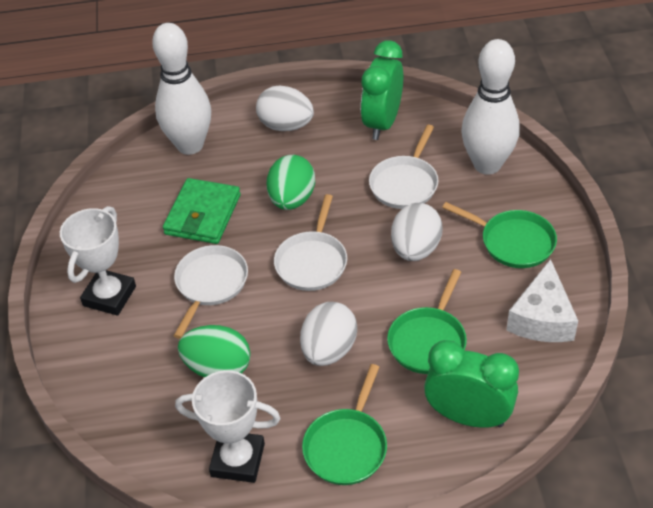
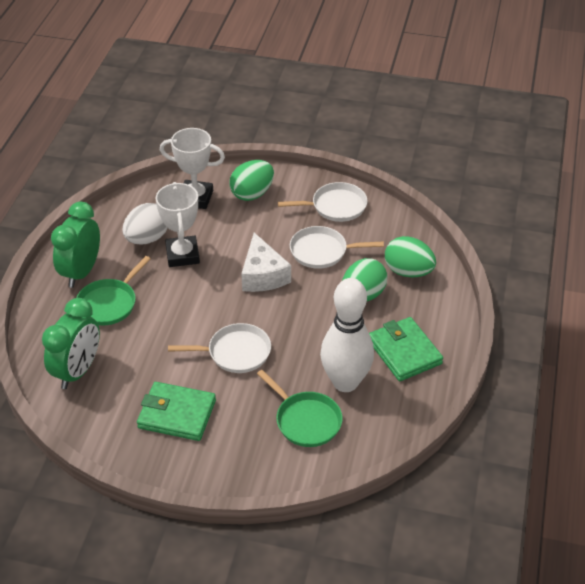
green egg: 2 -> 3
green pan: 3 -> 2
green wallet: 1 -> 2
white bowling pin: 2 -> 1
white egg: 3 -> 1

